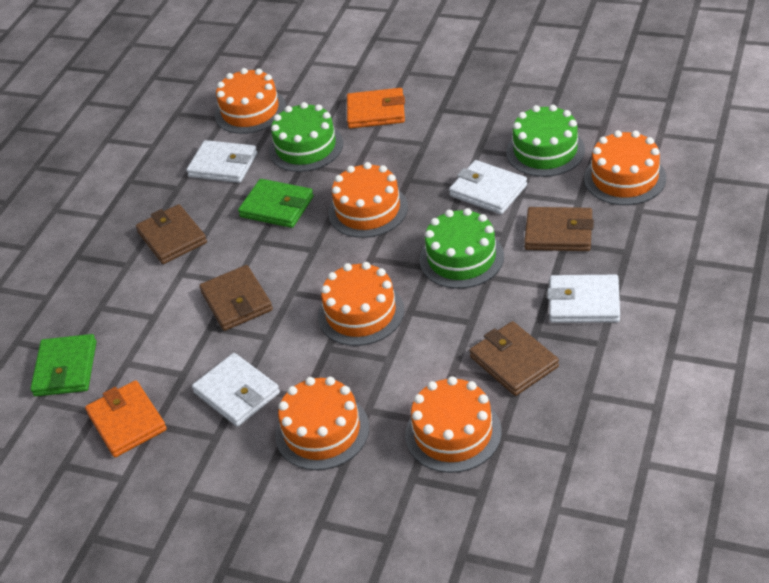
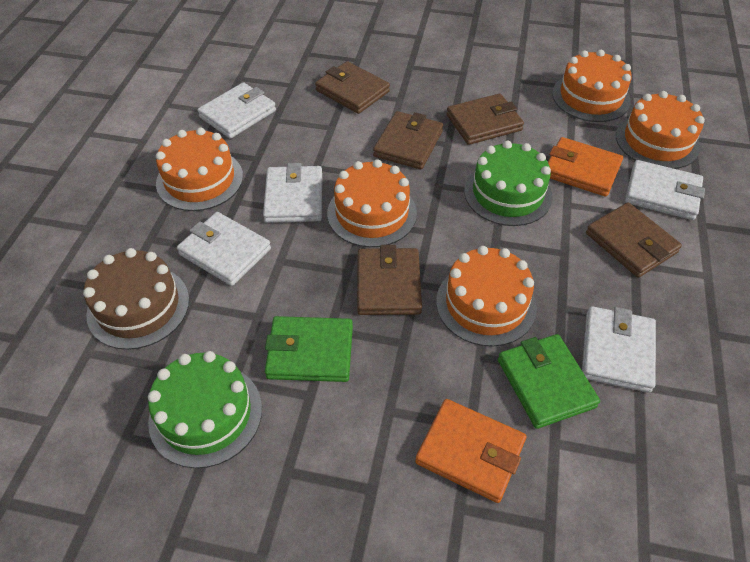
brown cake: 0 -> 1
brown wallet: 4 -> 5
green cake: 3 -> 2
orange cake: 6 -> 5
white wallet: 4 -> 5

